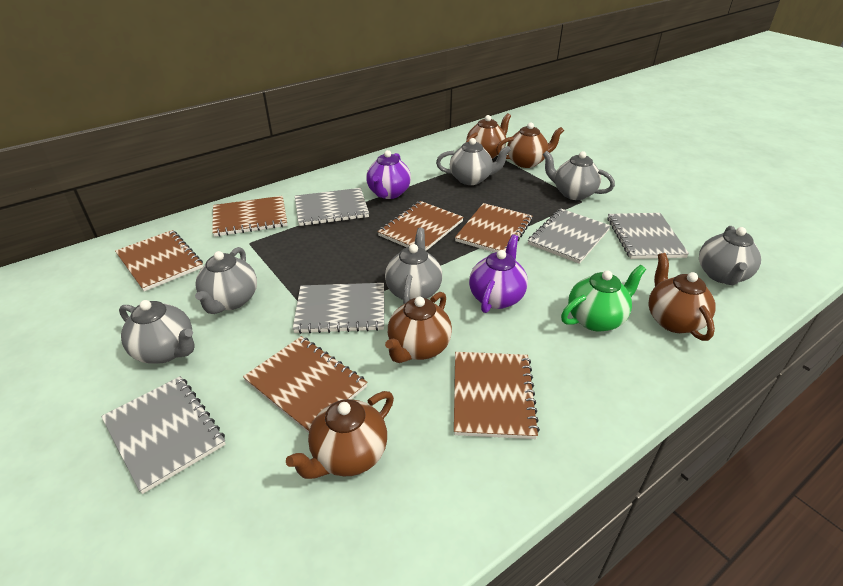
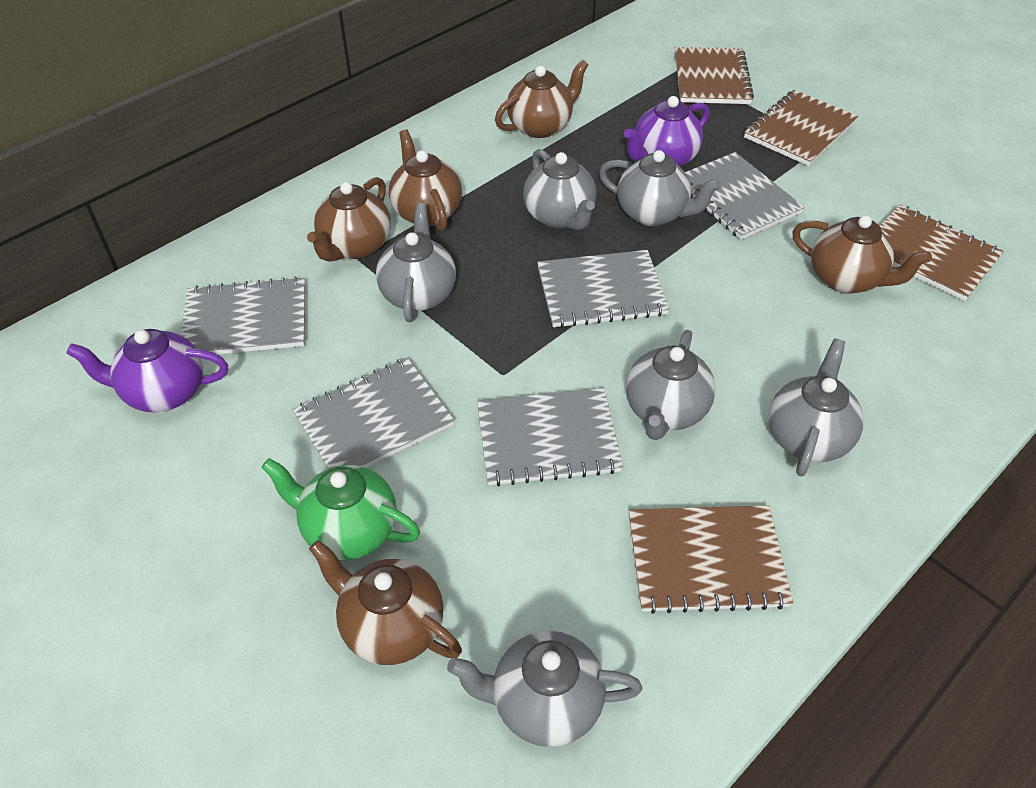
brown notebook: 6 -> 4

